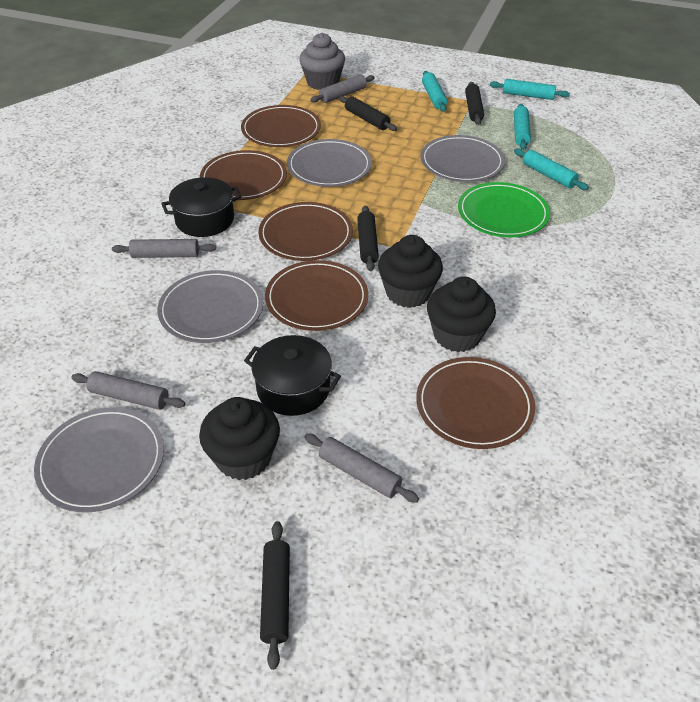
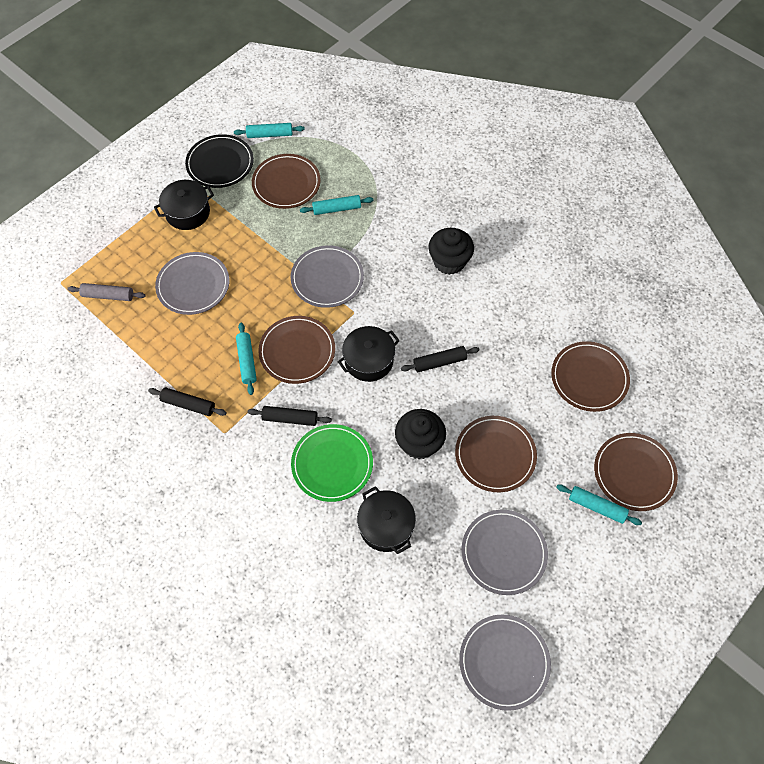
black cupcake: 3 -> 2
black plate: 0 -> 1
black pot: 2 -> 3
black rolling pin: 4 -> 3
grey cupcake: 1 -> 0
grey rolling pin: 4 -> 1

